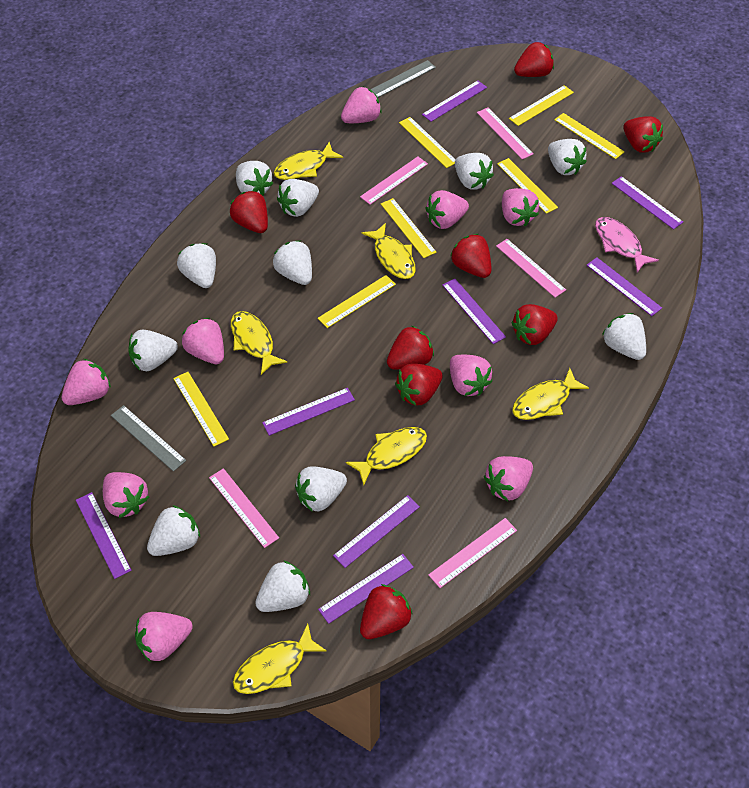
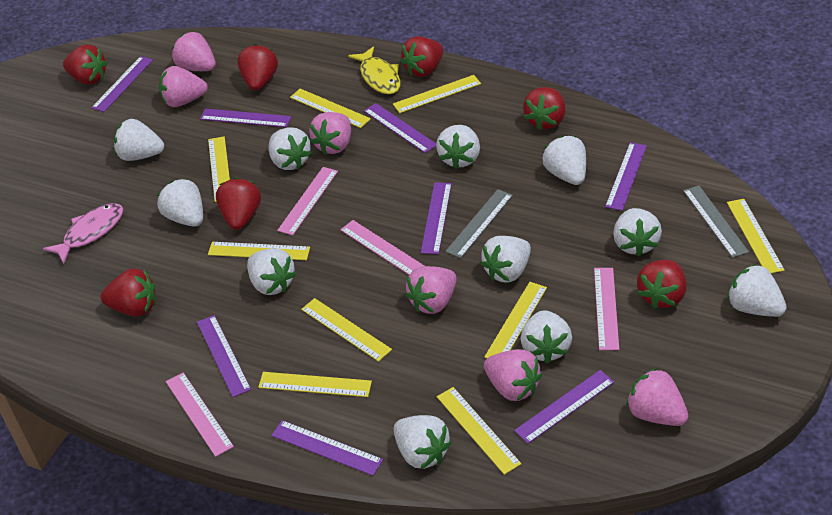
pink ruler: 5 -> 4
pink strawberry: 9 -> 6
red strawberry: 8 -> 7
yellow fish: 6 -> 1
yellow ruler: 7 -> 9

